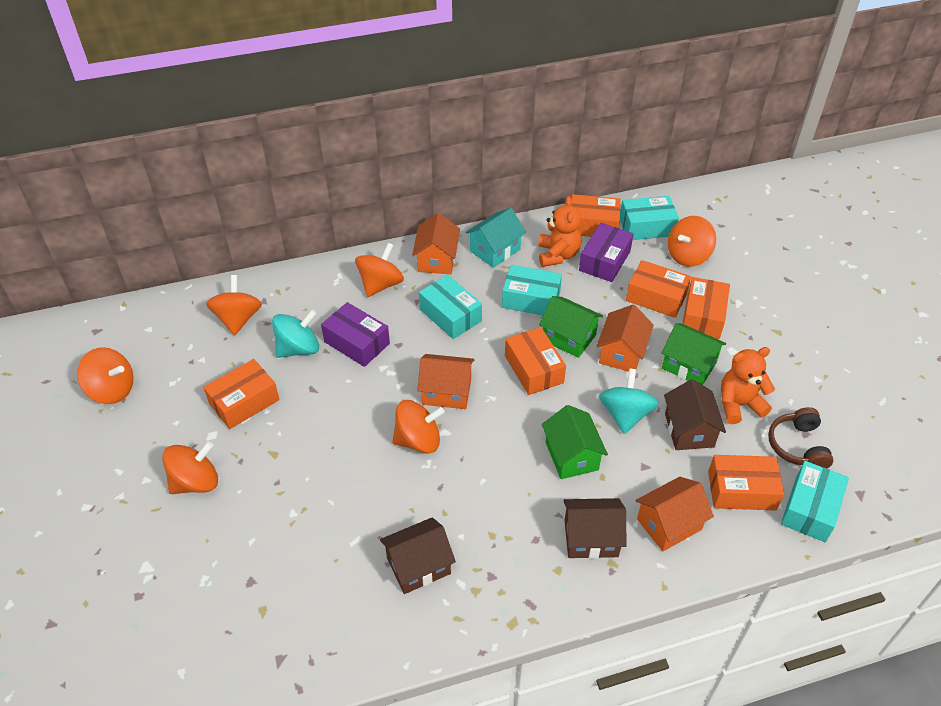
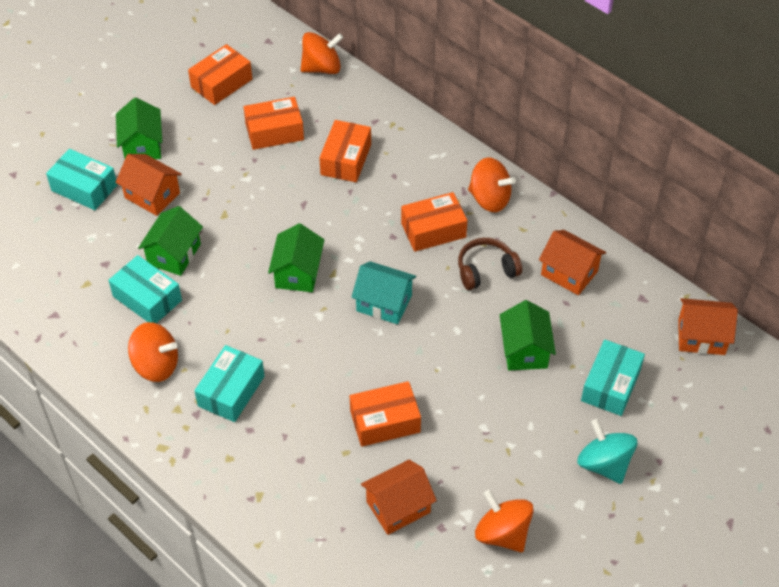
brown house: 3 -> 0
green house: 3 -> 4
orange box: 6 -> 5
orange spinning top: 6 -> 4
orange teddy bear: 2 -> 0
purple box: 2 -> 0
turquoise spinning top: 2 -> 1

